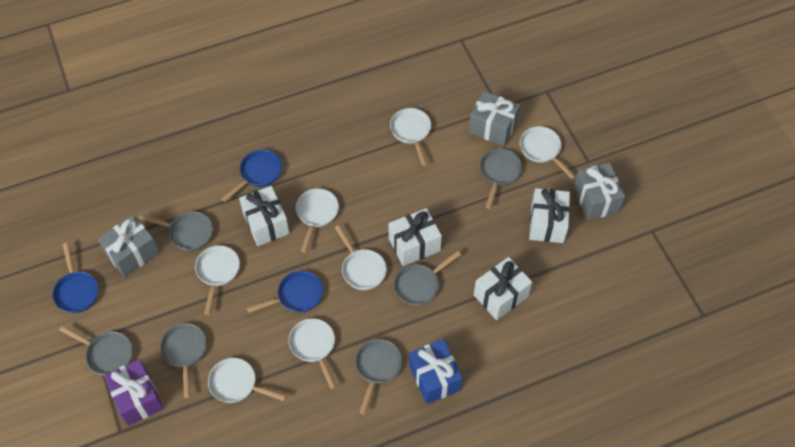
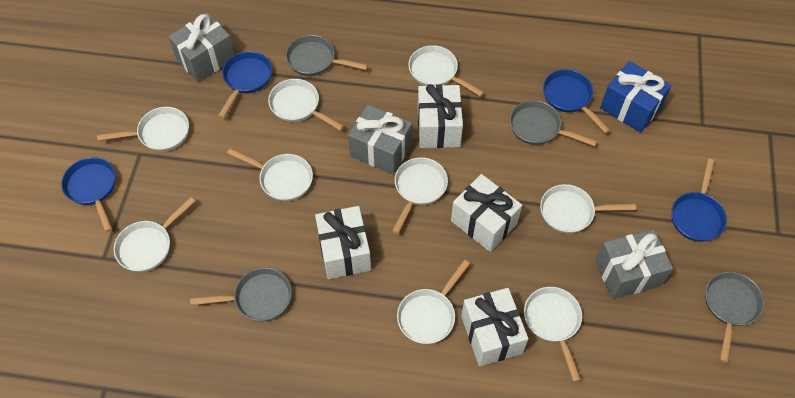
blue pan: 3 -> 4
grey pan: 6 -> 4
purple gift: 1 -> 0
white pan: 7 -> 9

